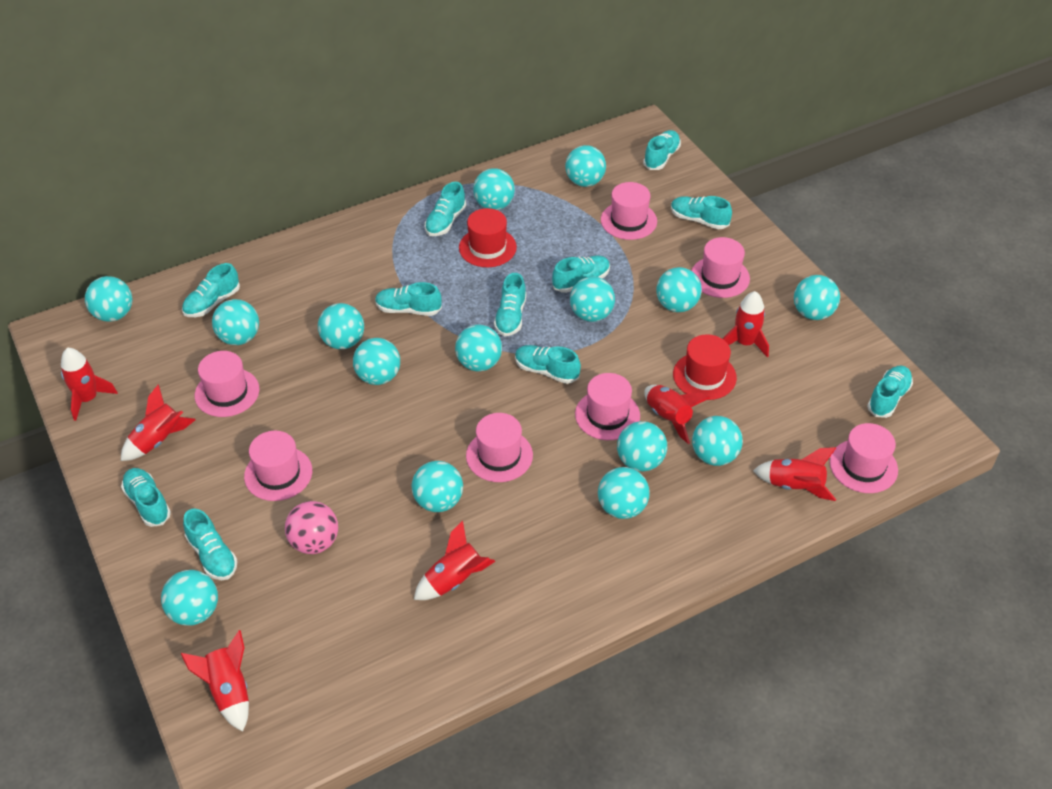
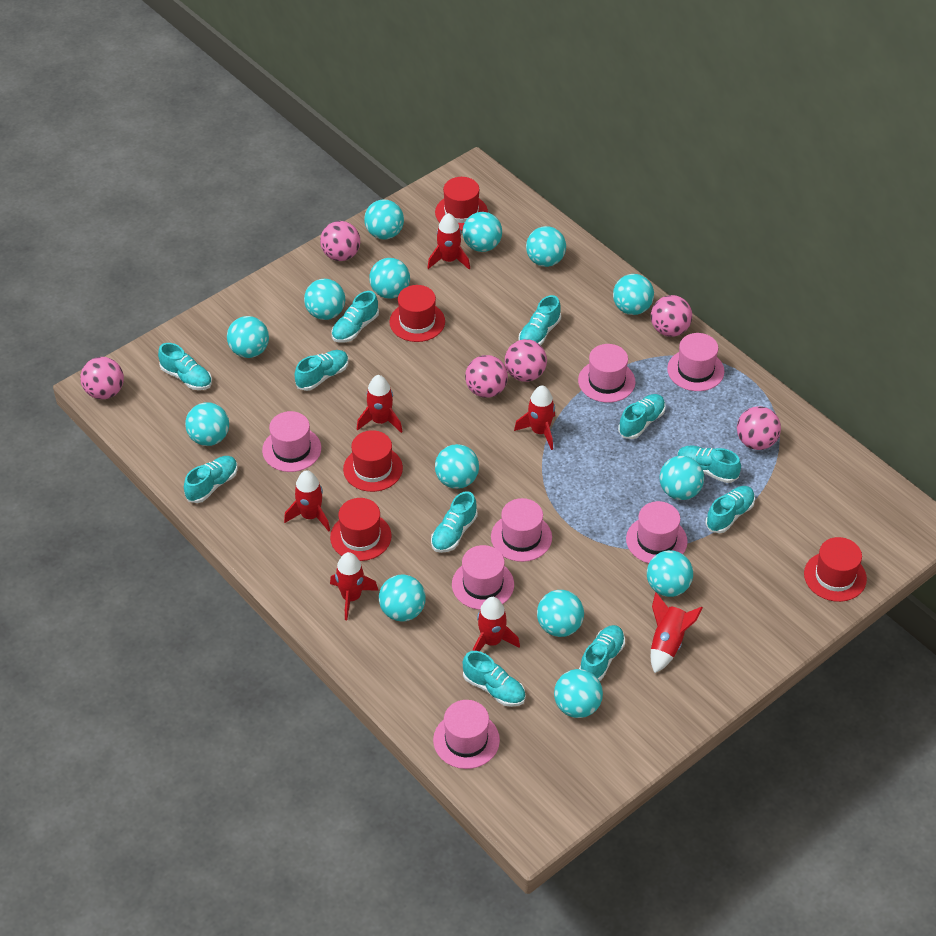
pink ball: 1 -> 6
red hat: 2 -> 5
turquoise ball: 15 -> 14

